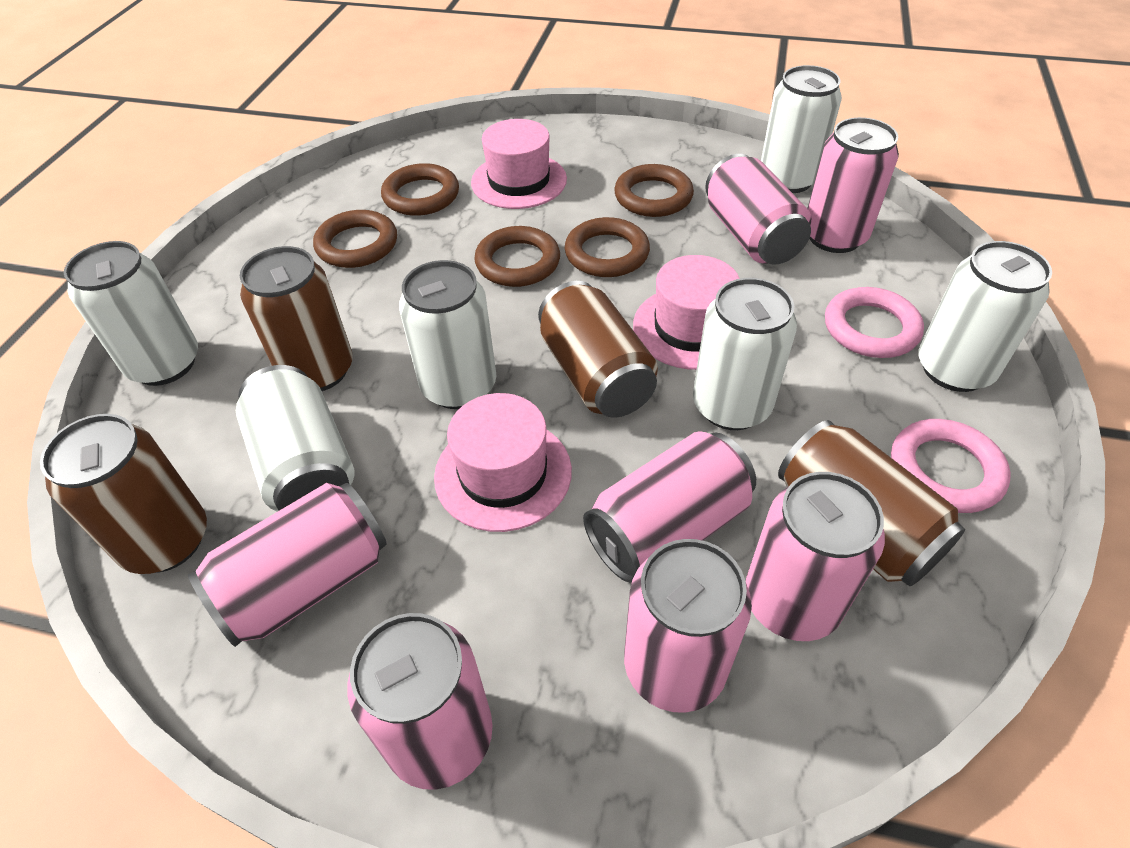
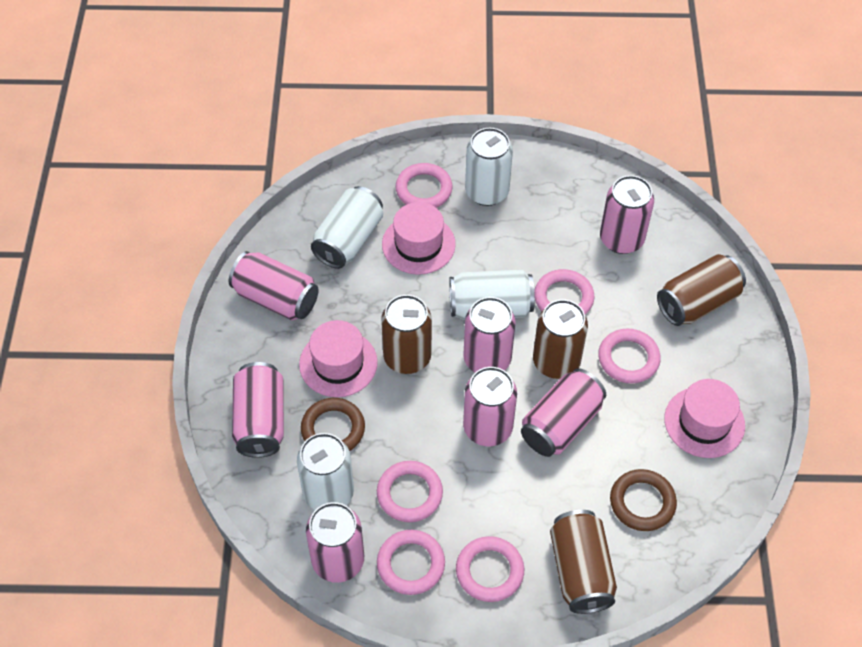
brown ring: 5 -> 2
pink ring: 2 -> 6
white can: 6 -> 4

